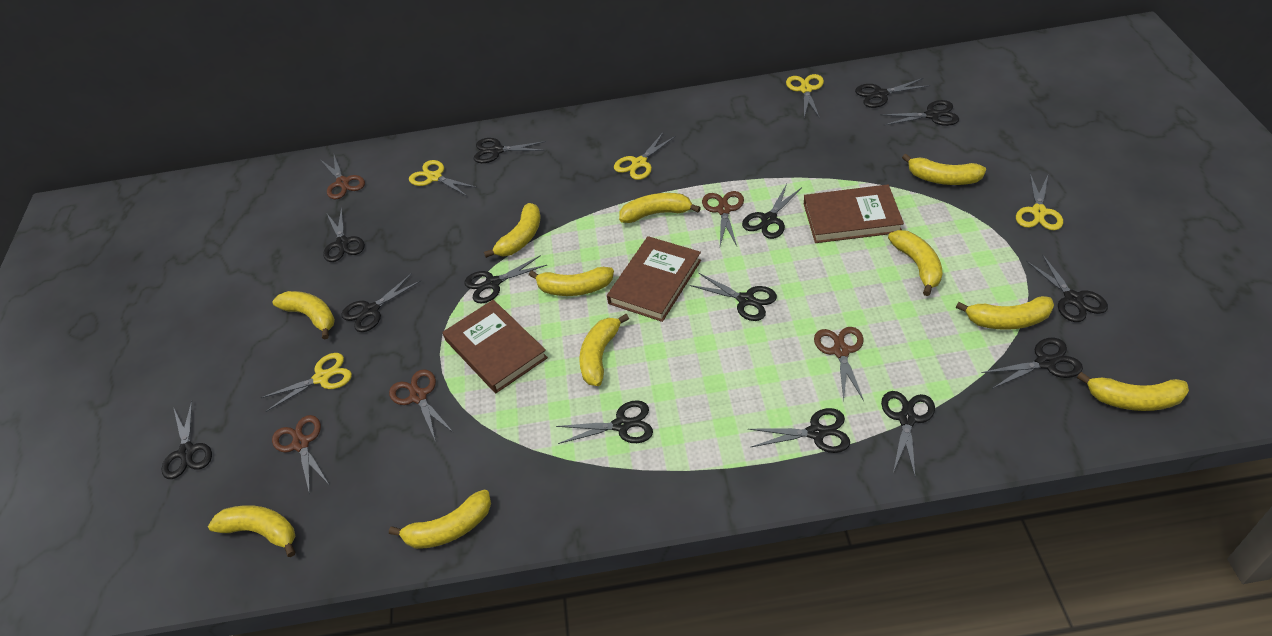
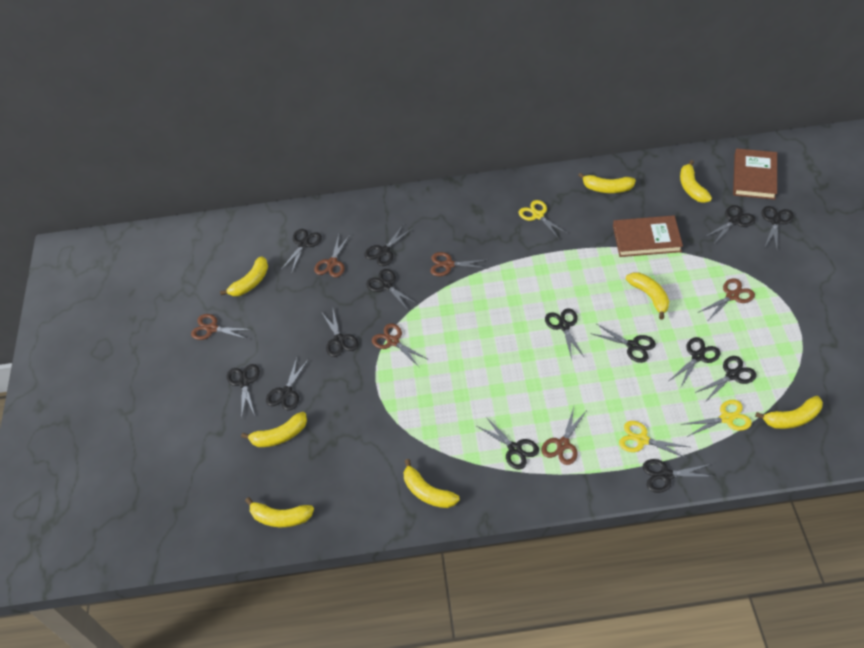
brown book: 3 -> 2
brown scissors: 5 -> 6
yellow banana: 11 -> 8
yellow scissors: 5 -> 3

